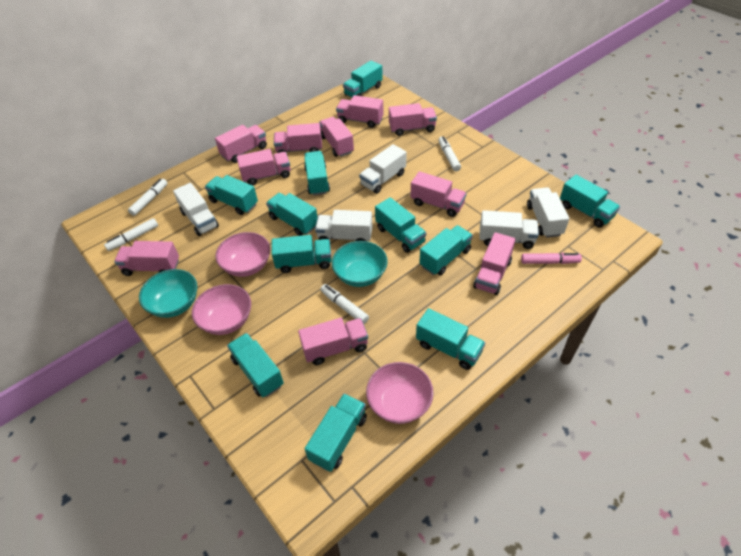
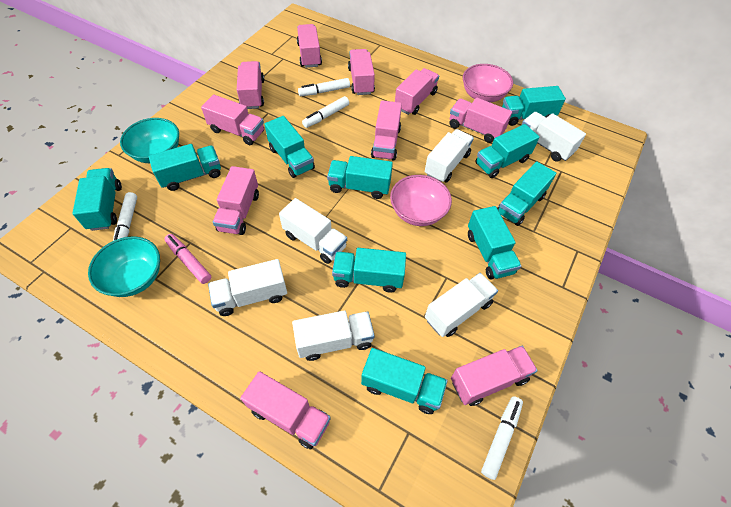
pink bowl: 3 -> 2
turquoise truck: 11 -> 10
white truck: 5 -> 6

